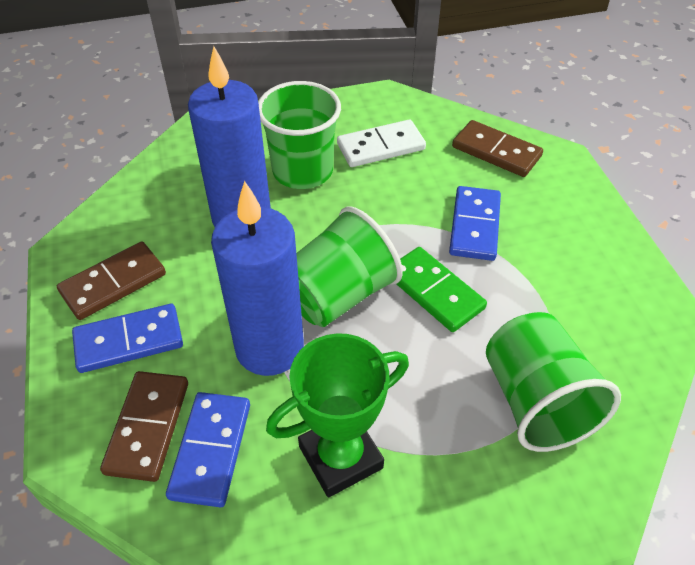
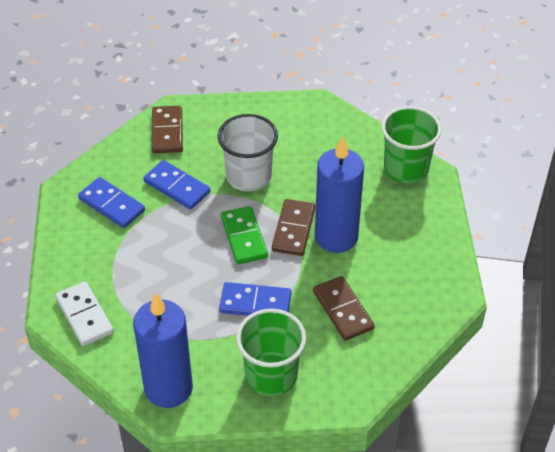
green cup: 3 -> 2
green trophy: 1 -> 0
white cup: 0 -> 1

